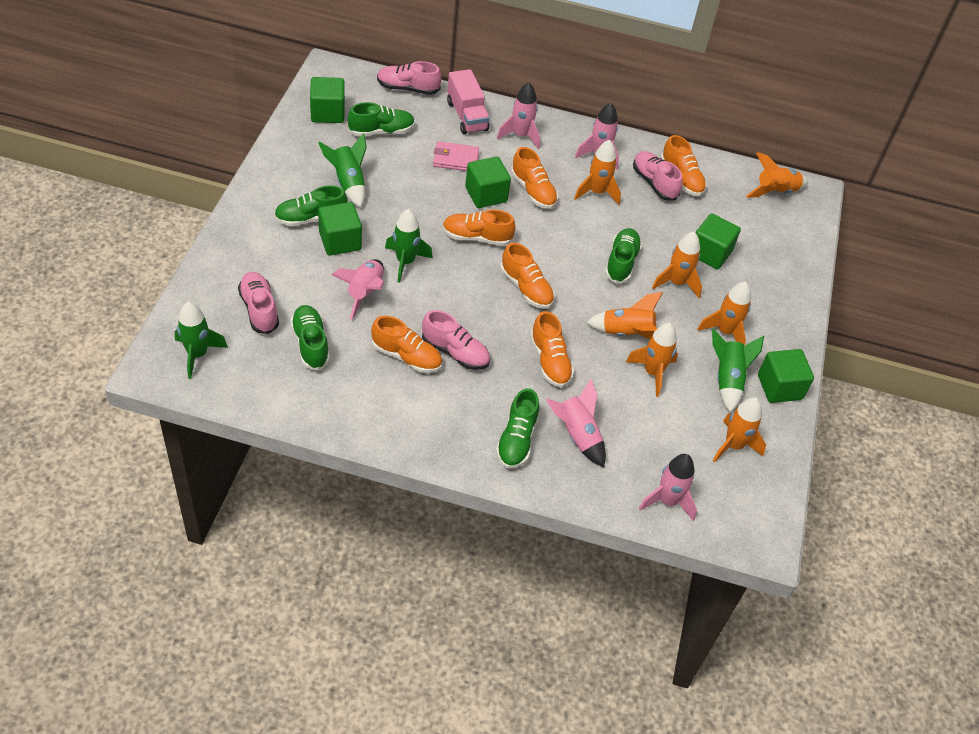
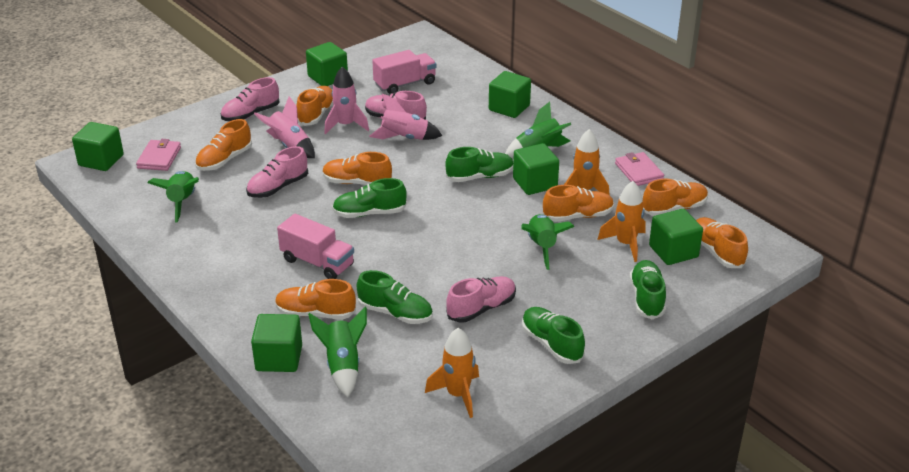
green cube: 5 -> 6
orange rocket: 7 -> 3
orange shoe: 6 -> 7
pink rocket: 5 -> 3
pink truck: 1 -> 2
pink wallet: 1 -> 2

